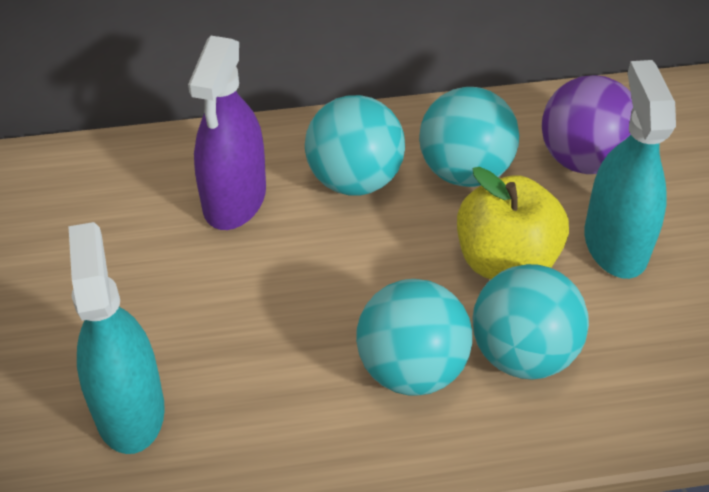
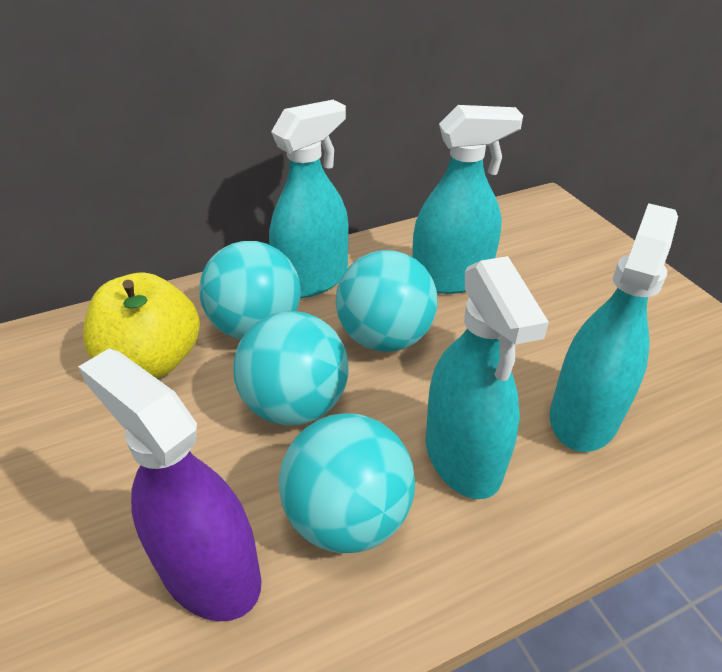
purple ball: 1 -> 0
turquoise spray bottle: 2 -> 4

